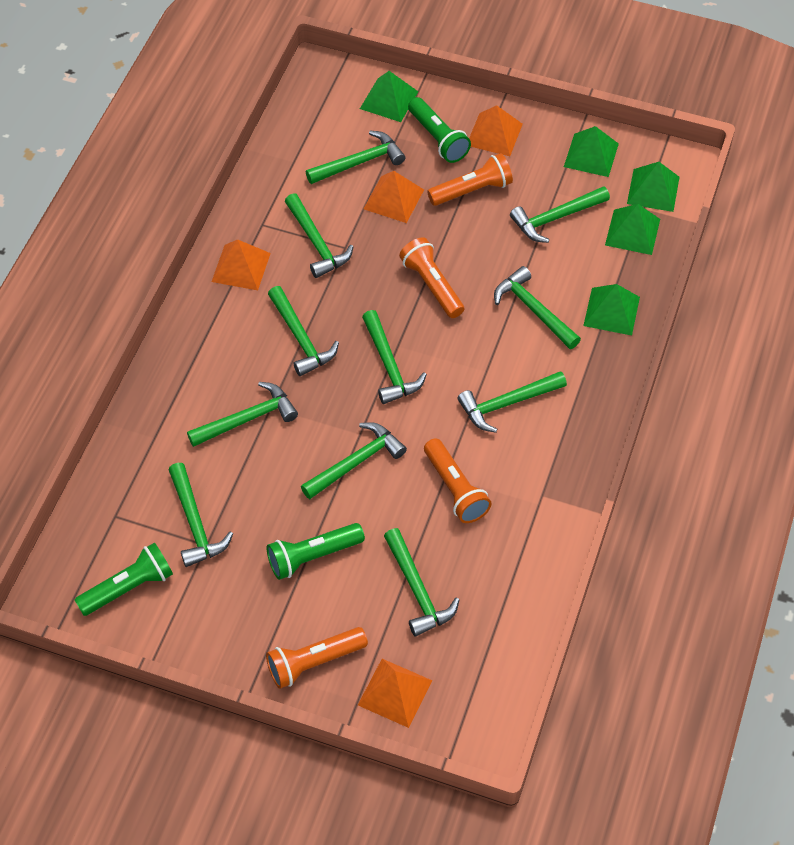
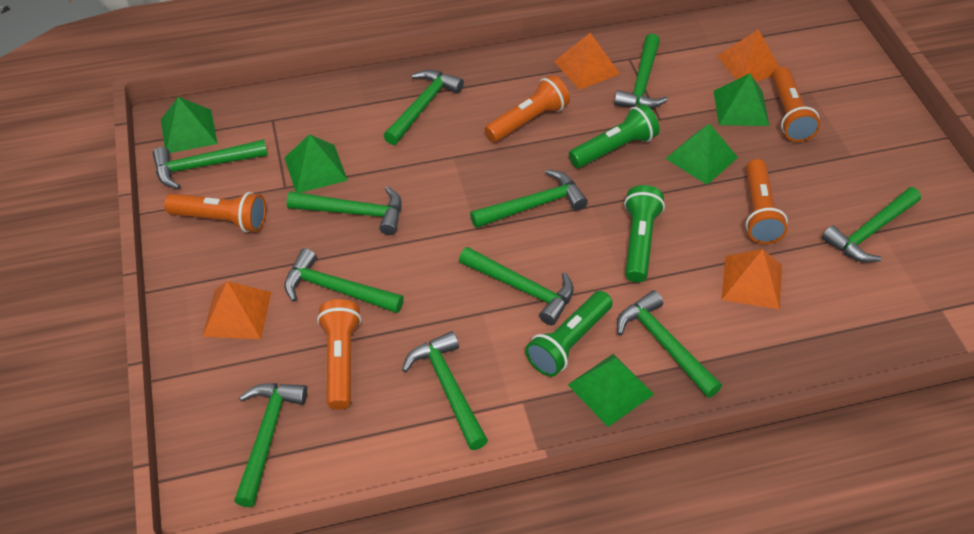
orange flashlight: 4 -> 5

